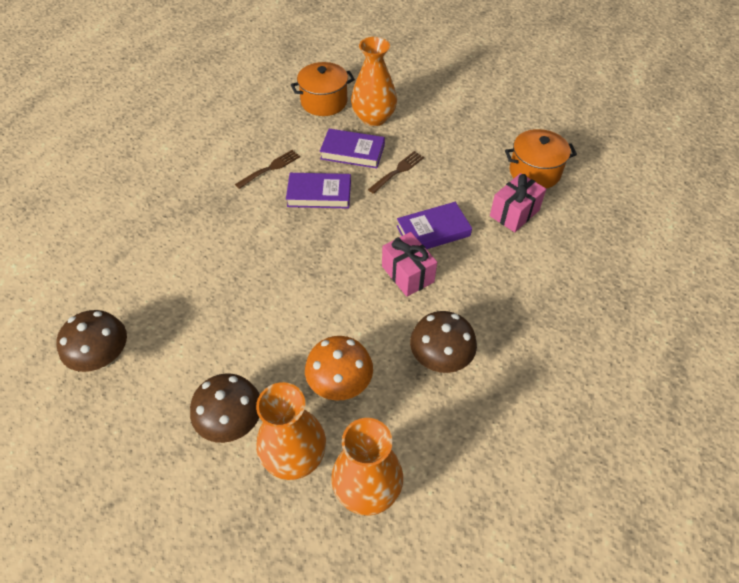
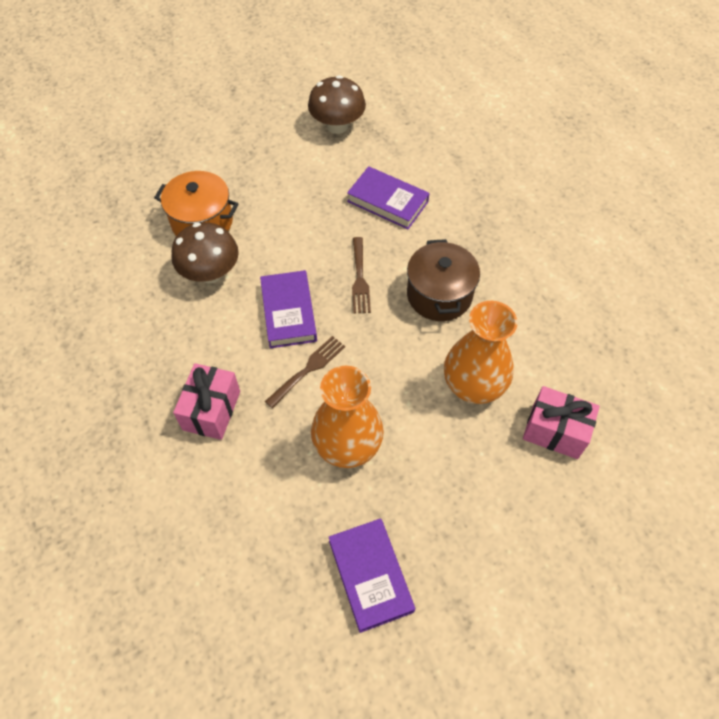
brown mushroom: 3 -> 2
brown pot: 0 -> 1
orange mushroom: 1 -> 0
orange pot: 2 -> 1
orange vase: 3 -> 2

